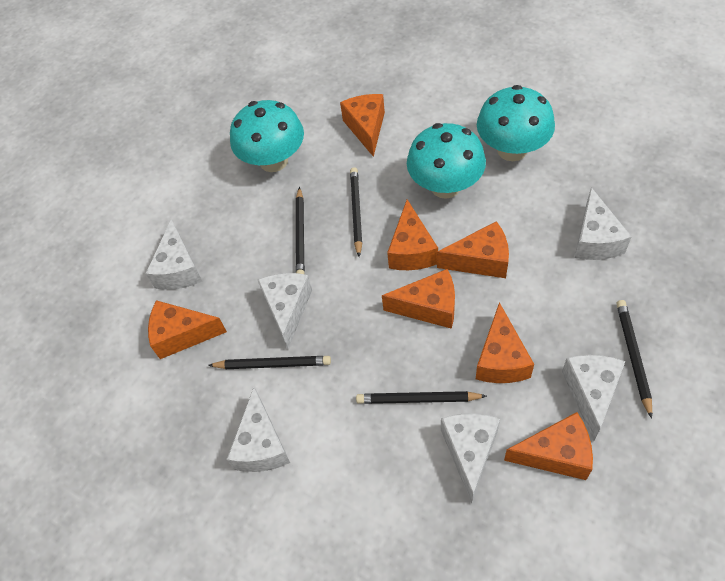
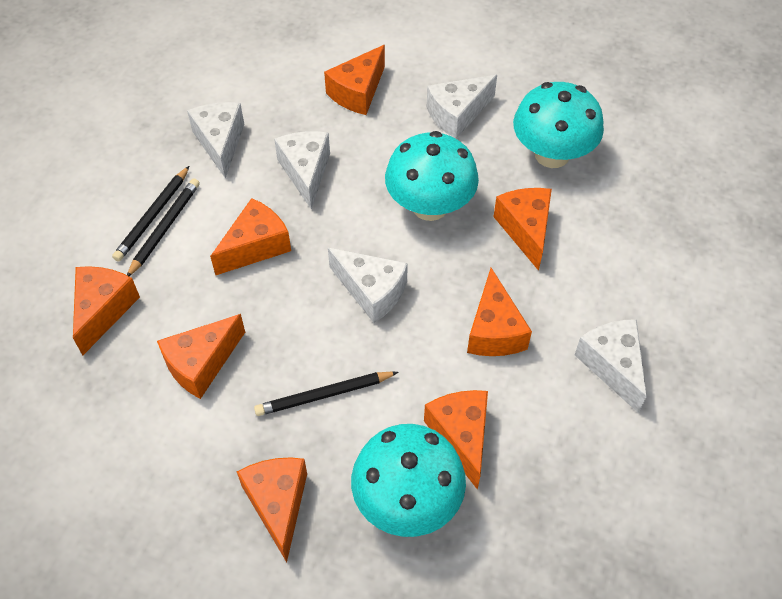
black pencil: 5 -> 3
orange cheese: 7 -> 8
white cheese: 6 -> 5

